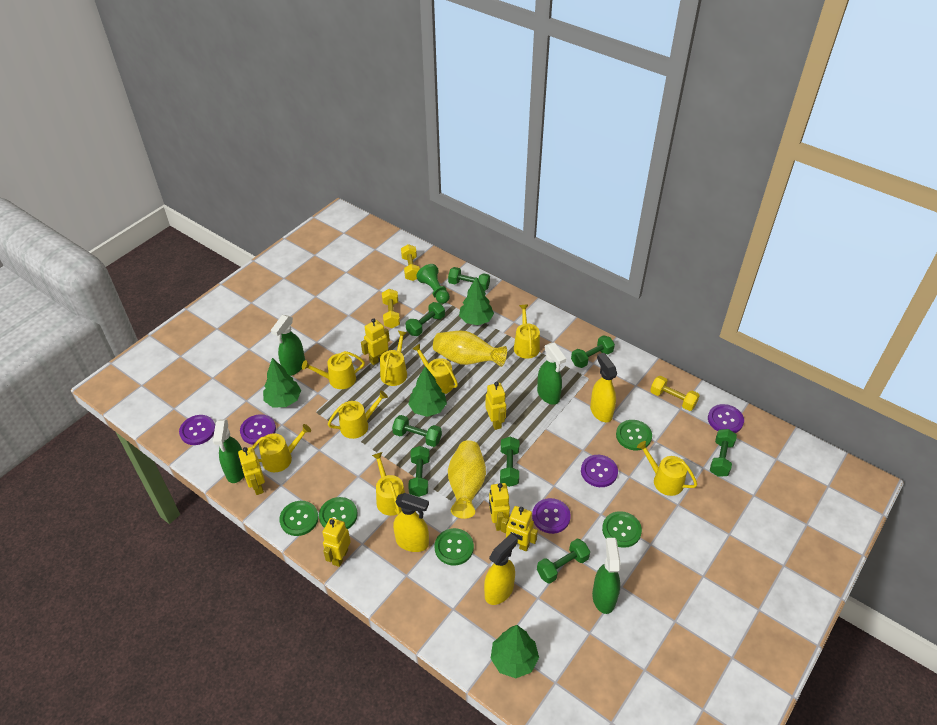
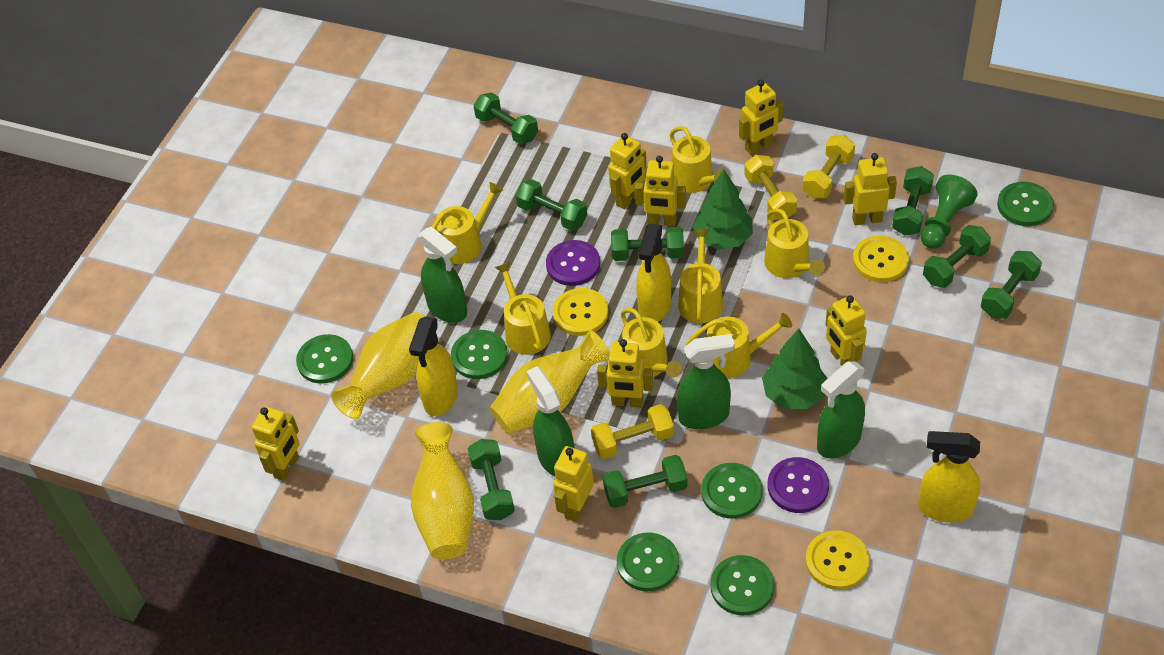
green button: 5 -> 6
green tree: 4 -> 2
purple button: 5 -> 2
yellow button: 0 -> 3
yellow robot: 6 -> 8
yellow vase: 2 -> 3
yellow watering can: 8 -> 7

